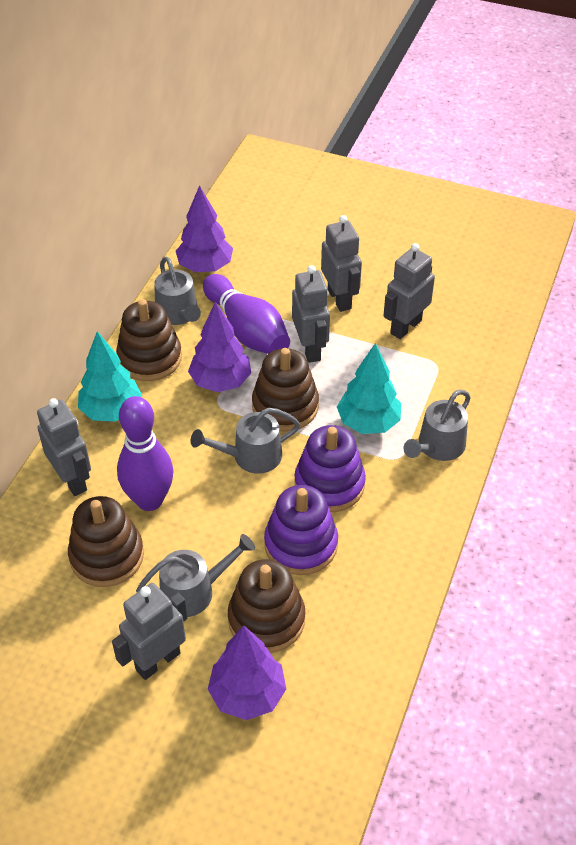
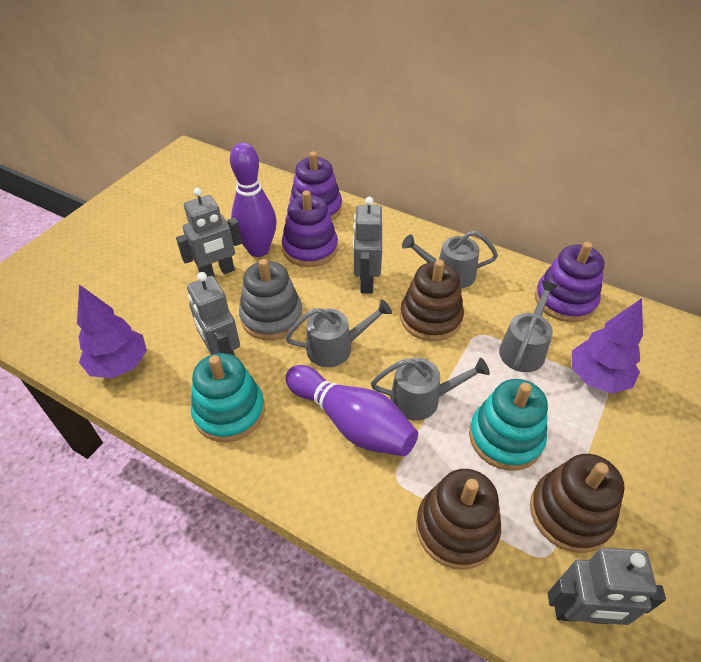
brown stacking toy: 4 -> 3
grey robot: 5 -> 4
grey stacking toy: 0 -> 1
purple stacking toy: 2 -> 3
purple tree: 3 -> 2
turquoise stacking toy: 0 -> 2
turquoise tree: 2 -> 0

